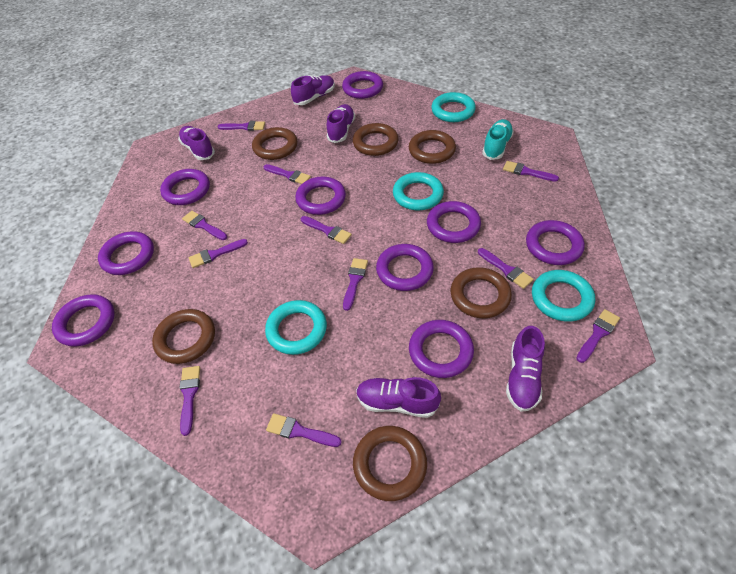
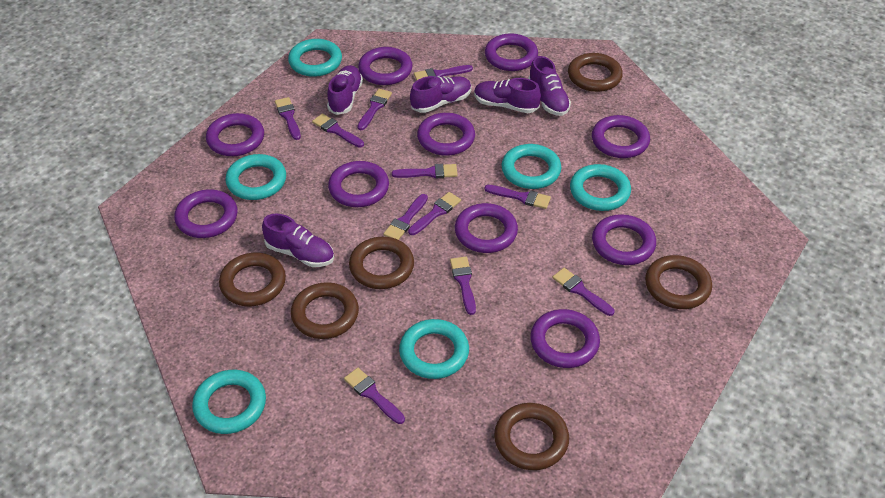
purple ring: 9 -> 10
turquoise ring: 4 -> 6
turquoise shoe: 1 -> 0

